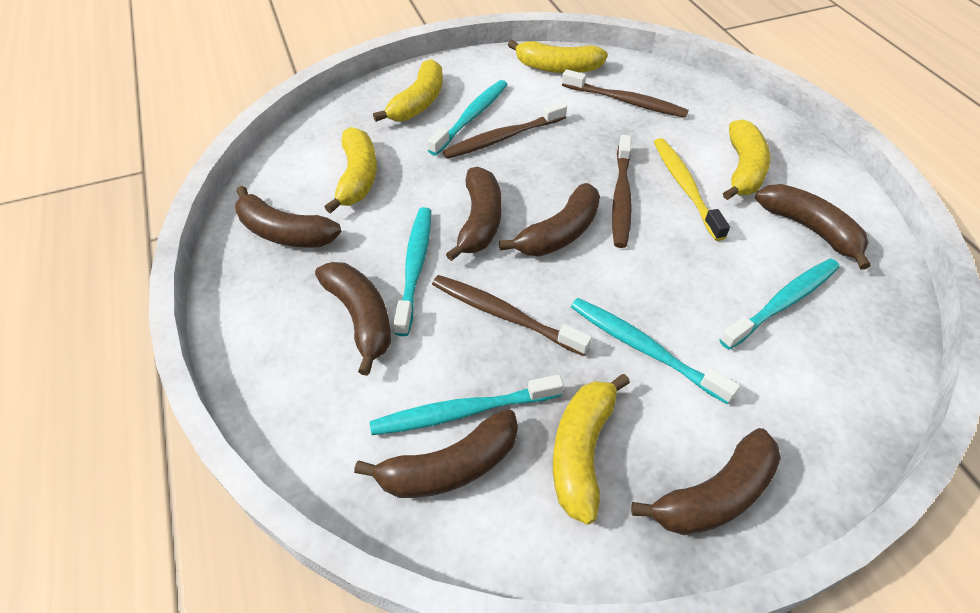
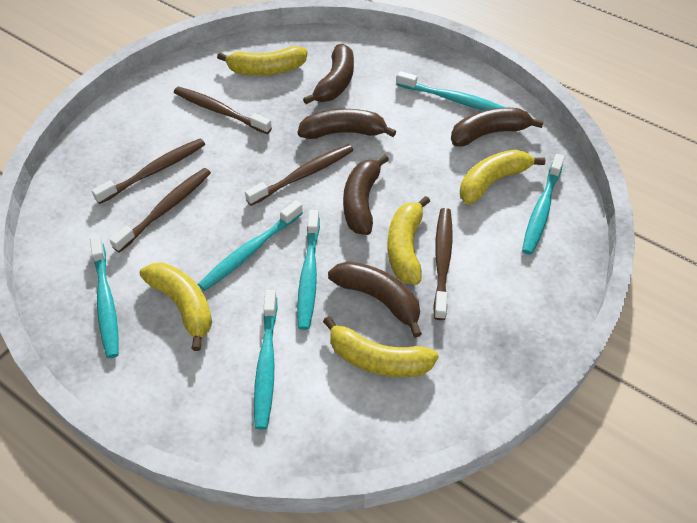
brown banana: 7 -> 5
brown toothbrush: 4 -> 5
turquoise toothbrush: 5 -> 6
yellow toothbrush: 1 -> 0

